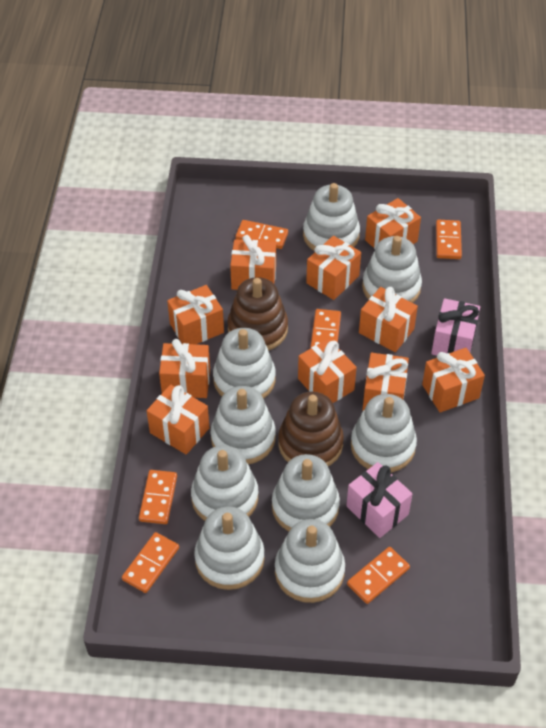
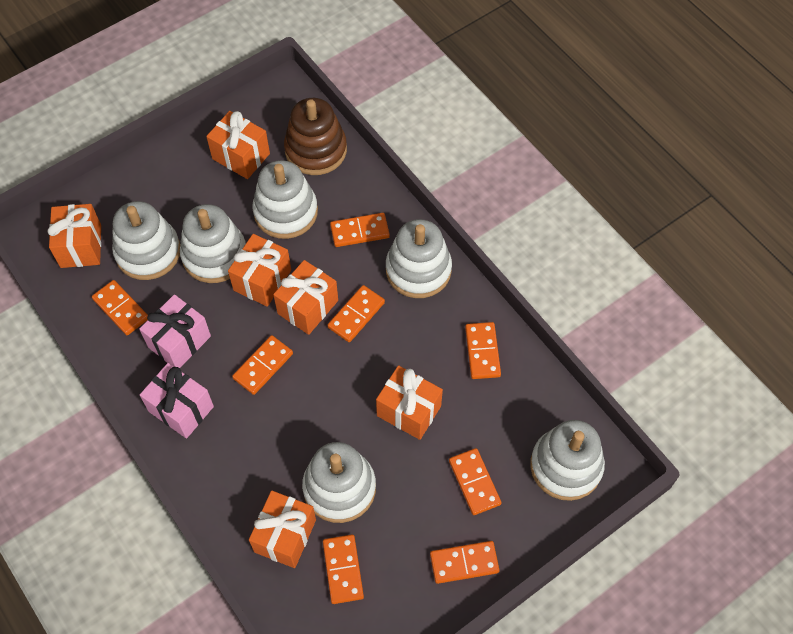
brown stacking toy: 2 -> 1
orange domino: 6 -> 8
orange gift: 10 -> 6
white stacking toy: 9 -> 6

